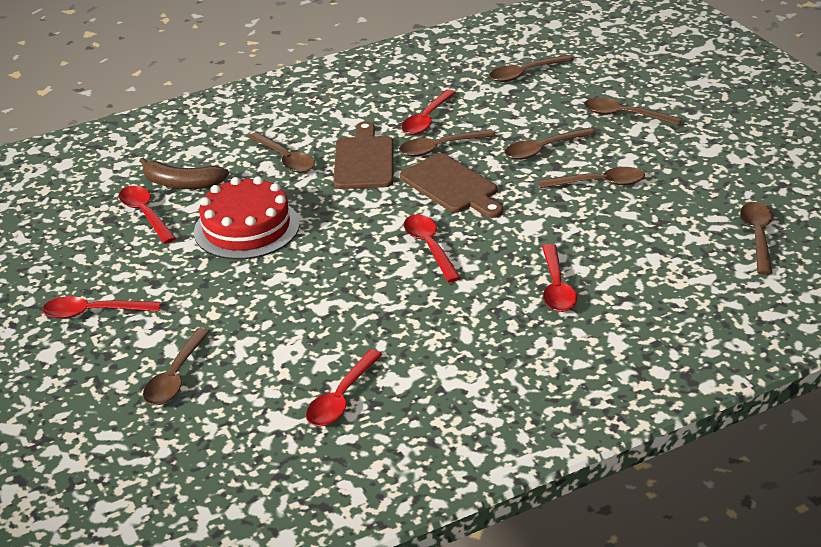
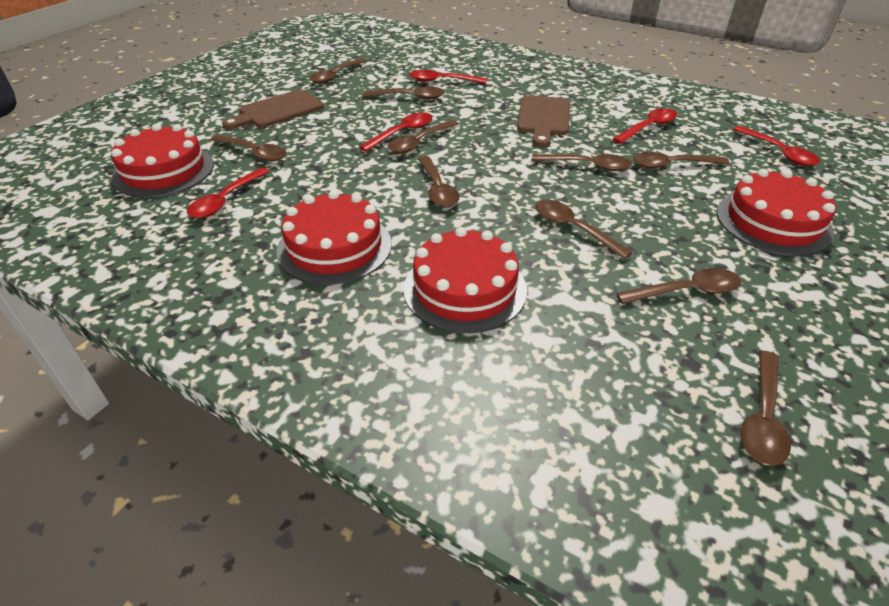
brown banana: 1 -> 0
brown spoon: 8 -> 10
red cake: 1 -> 4
red spoon: 6 -> 5

